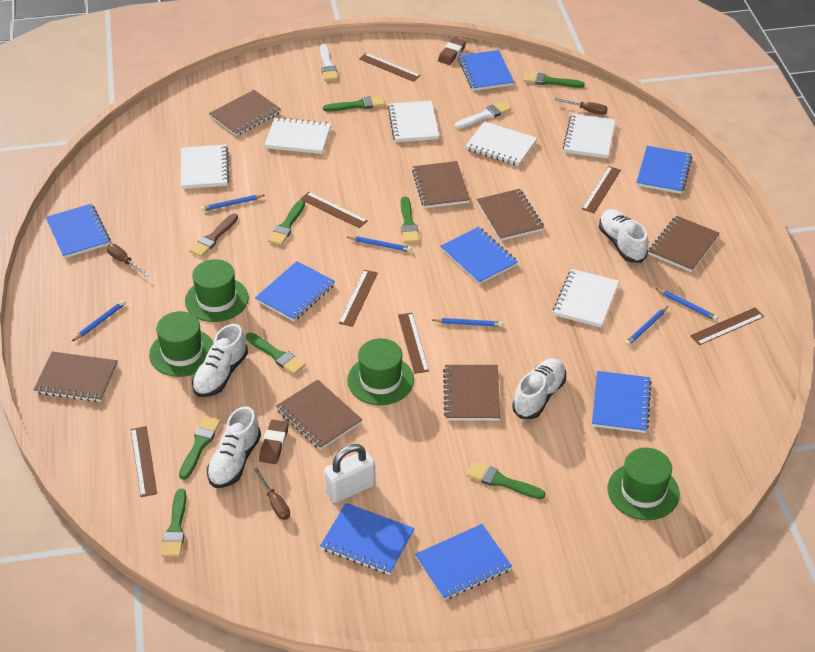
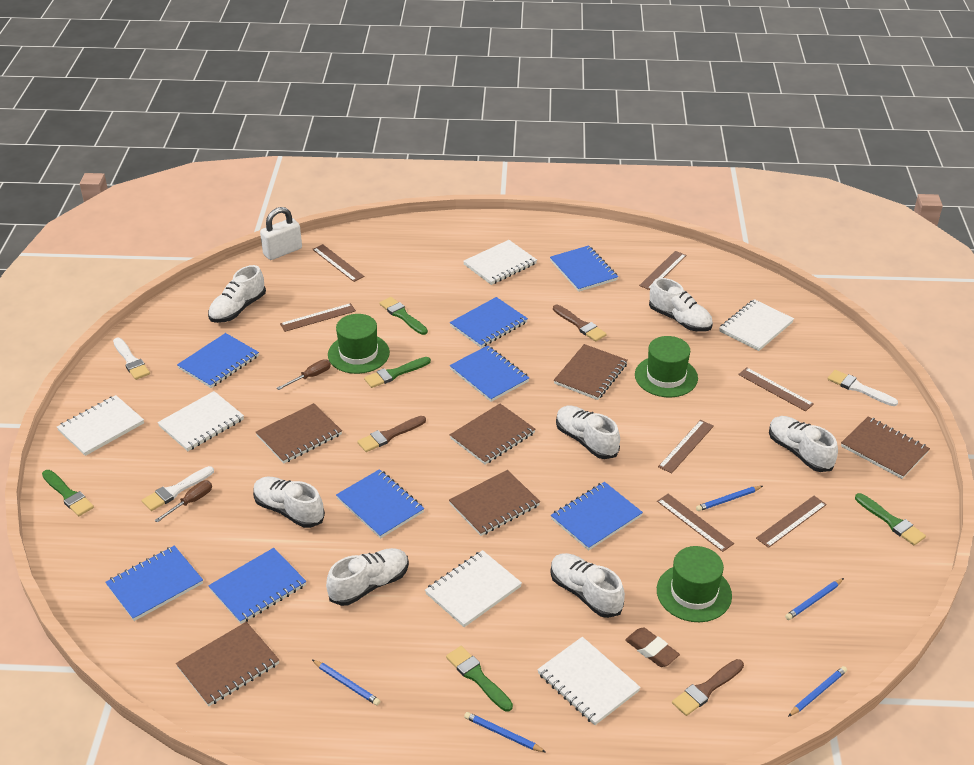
blue pencil: 6 -> 5
brown brush: 1 -> 3
brown eraser: 2 -> 1
brown notebook: 7 -> 6
brown screwdriver: 3 -> 2
green brush: 8 -> 5
green hat: 4 -> 3
white brush: 2 -> 3
white shoe: 4 -> 7

